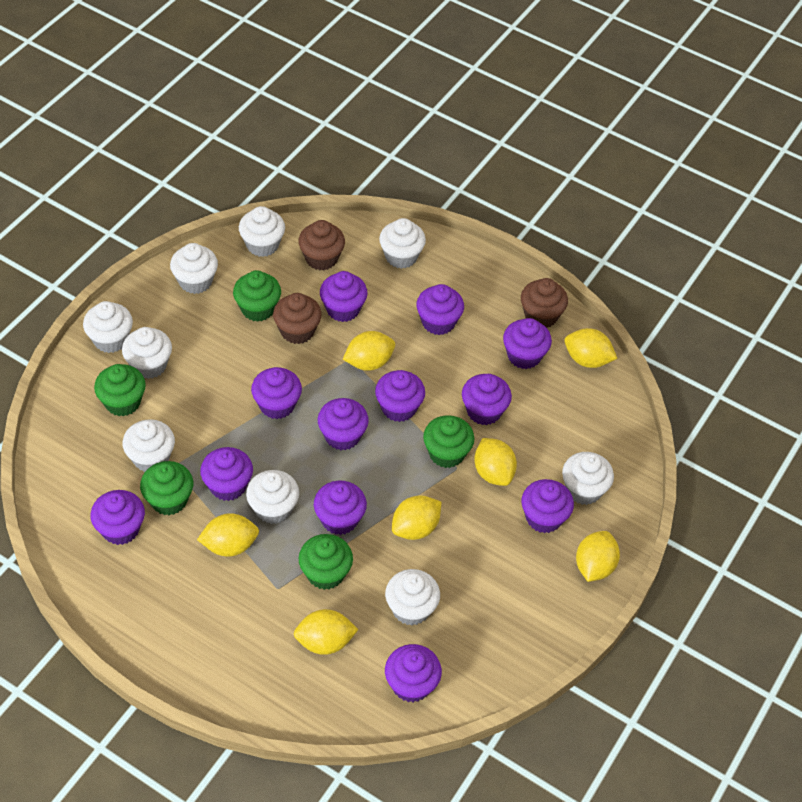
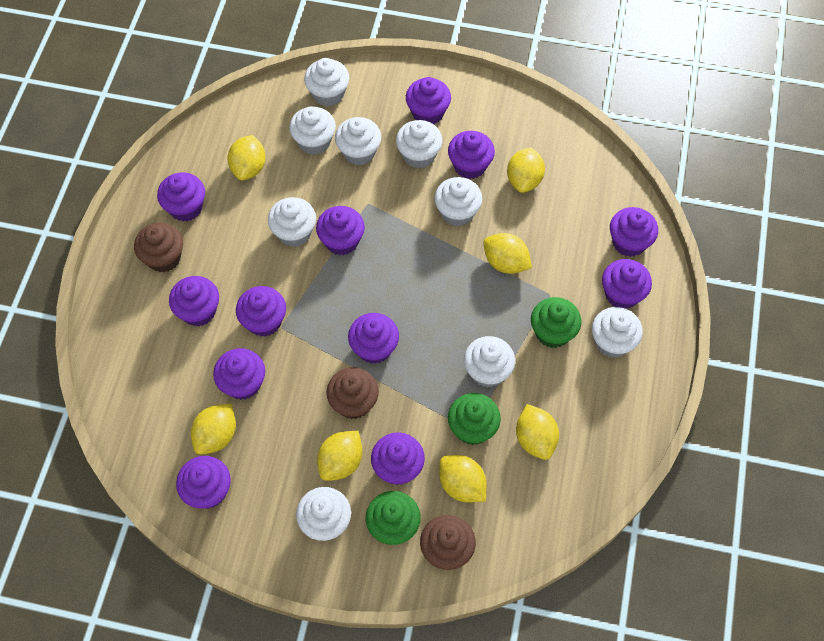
green cupcake: 5 -> 3

